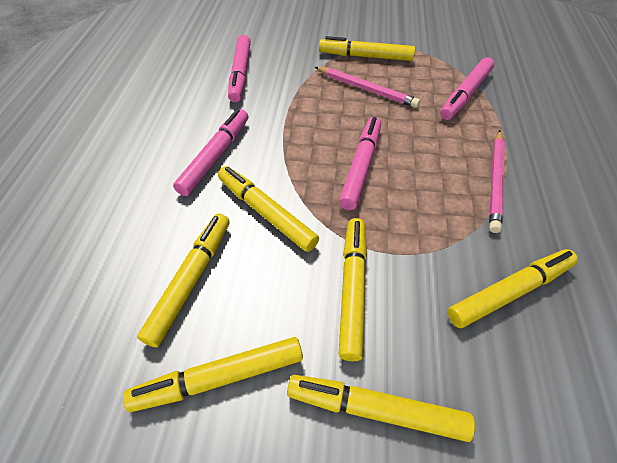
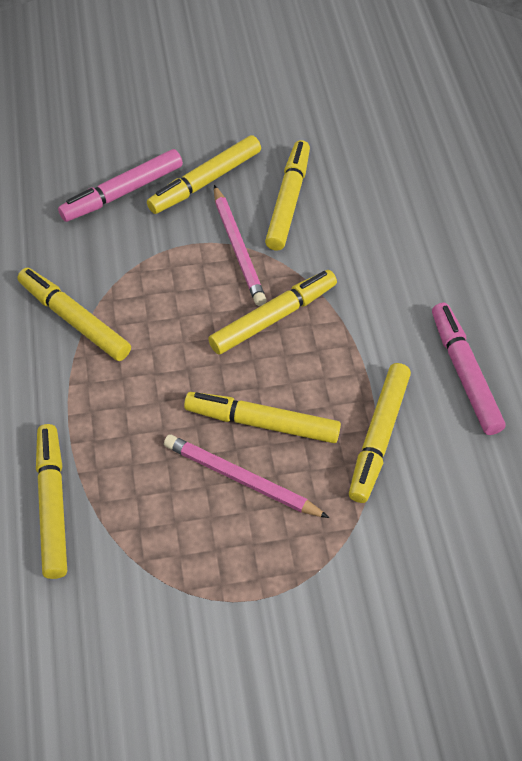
pink marker: 4 -> 2

